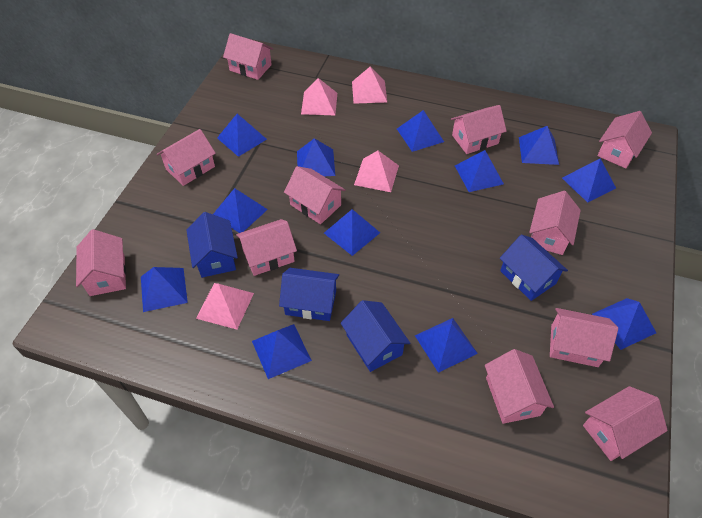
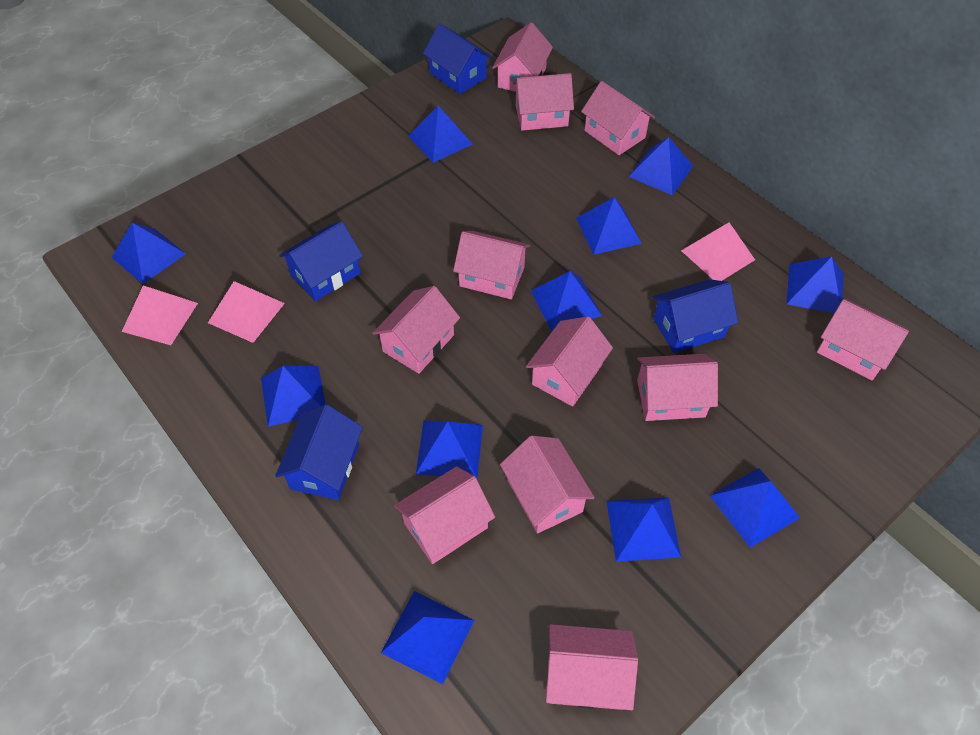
blue pyramid: 12 -> 11
pink pyramid: 4 -> 3

